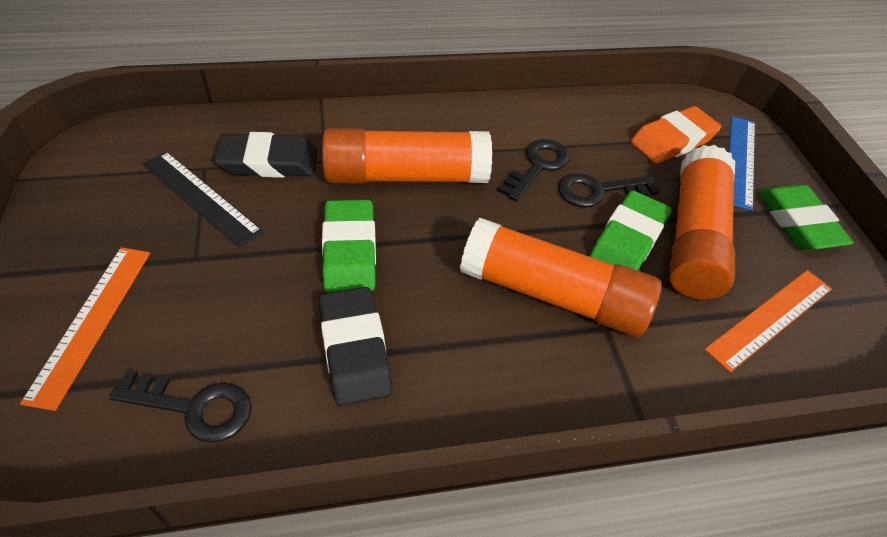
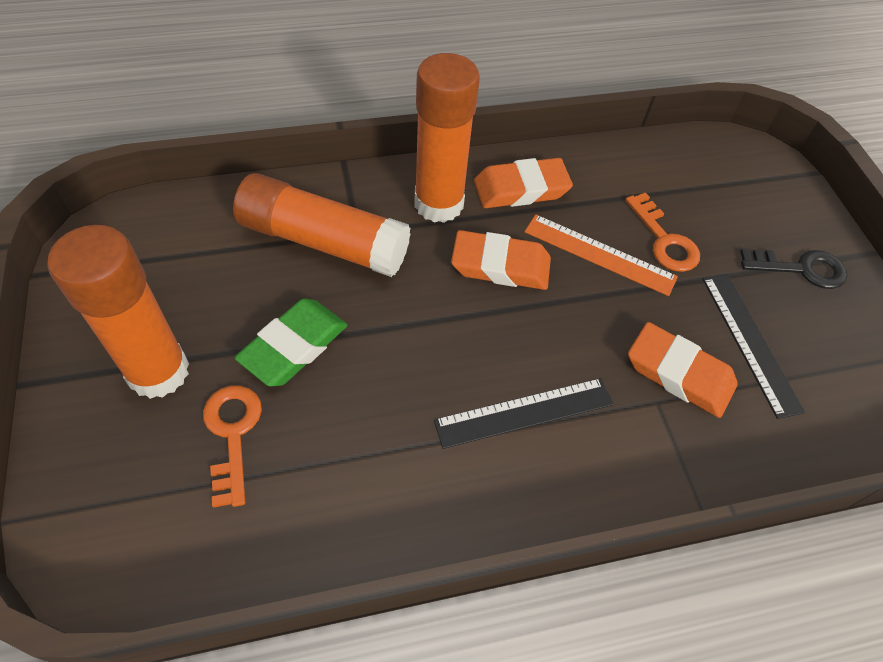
black eraser: 2 -> 0
black key: 3 -> 1
black ruler: 1 -> 2
blue ruler: 1 -> 0
green eraser: 3 -> 1
orange eraser: 1 -> 3
orange key: 0 -> 2
orange ruler: 2 -> 1

